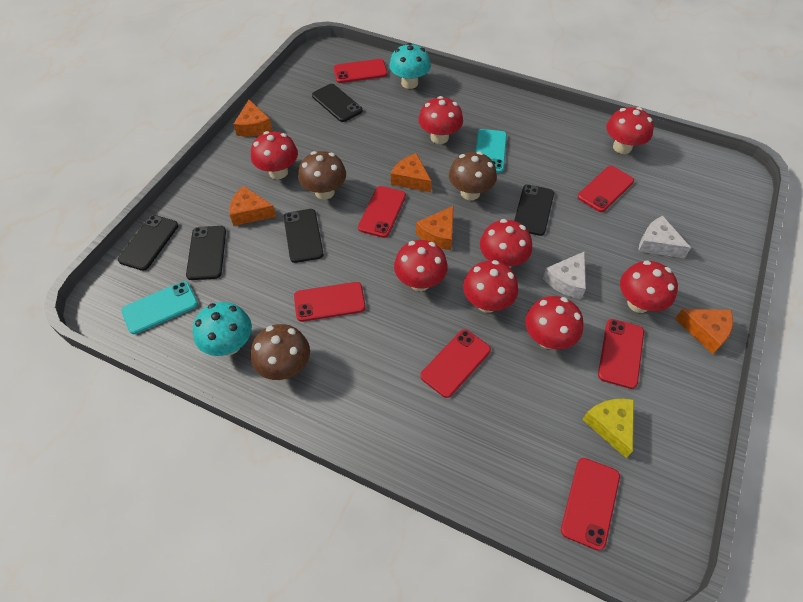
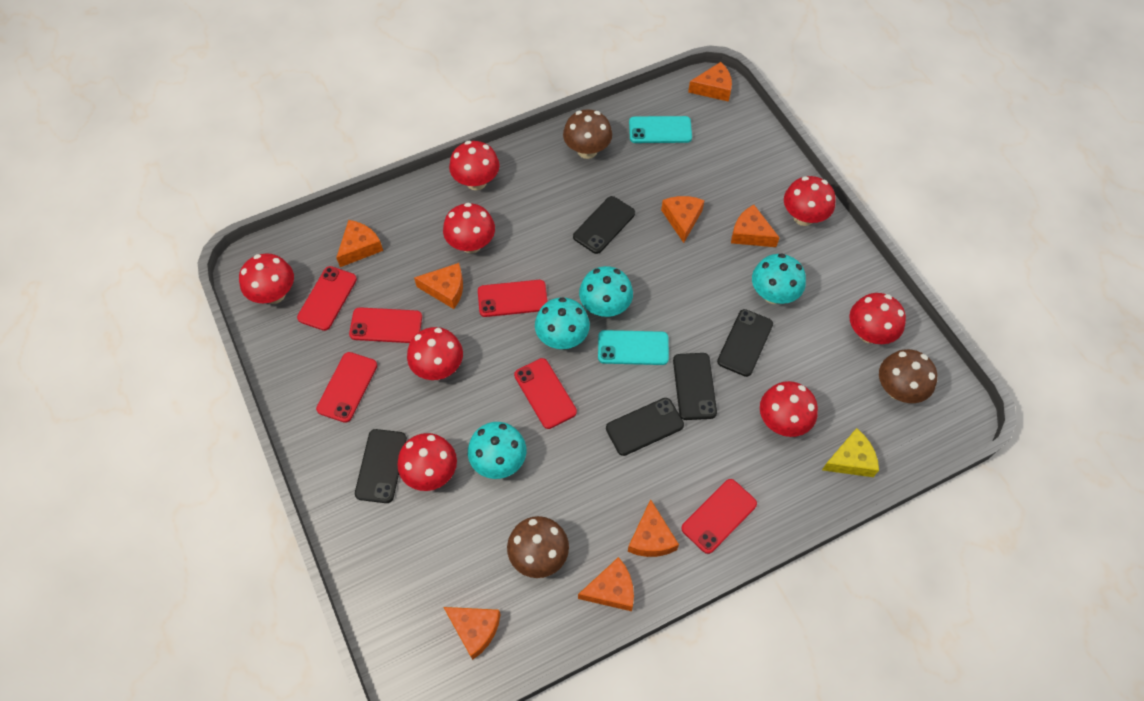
orange cheese: 5 -> 8
red phone: 7 -> 6
turquoise mushroom: 2 -> 4
white cheese: 2 -> 0

